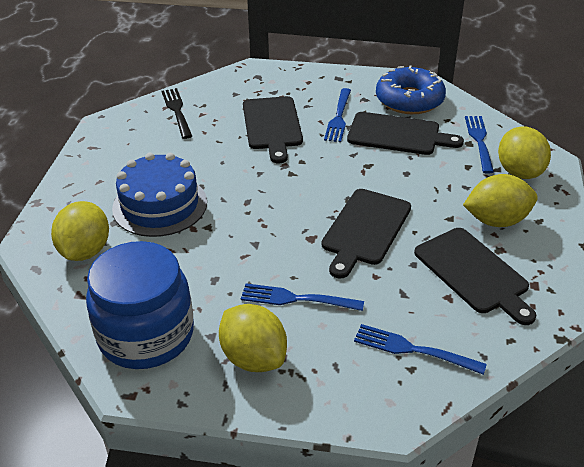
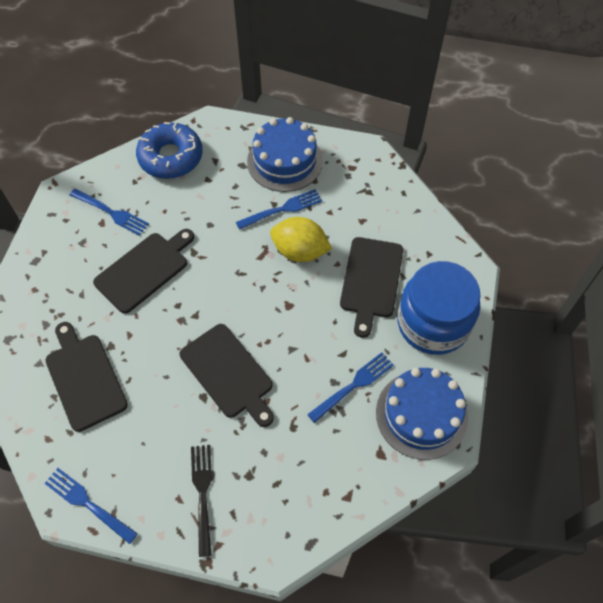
blue cake: 1 -> 2
yellow lemon: 4 -> 1

